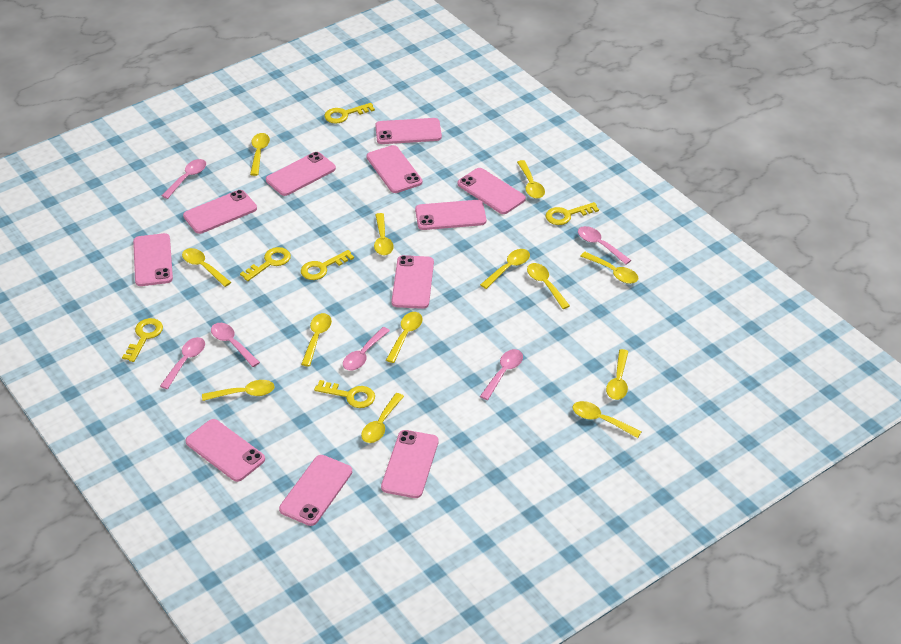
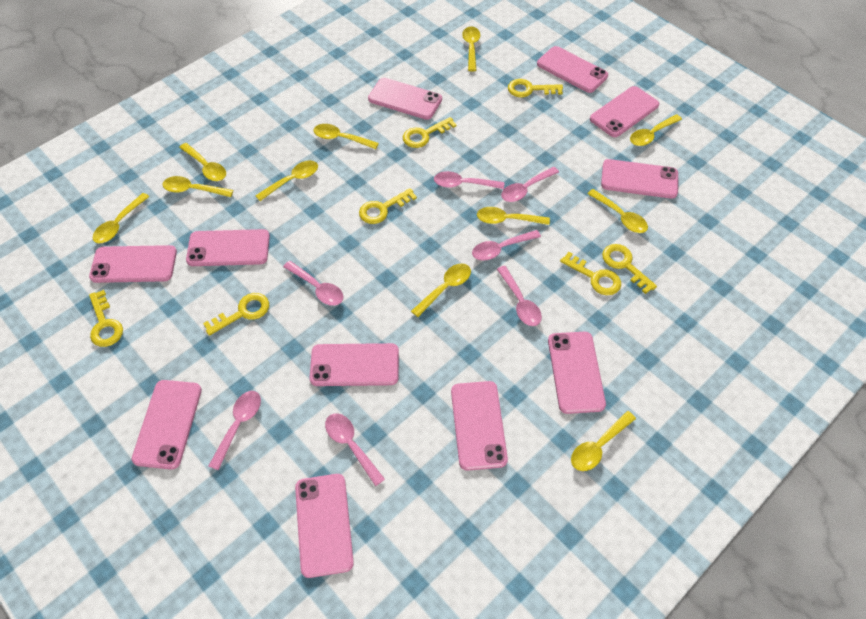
pink spoon: 6 -> 7
yellow key: 6 -> 7
yellow spoon: 13 -> 11

